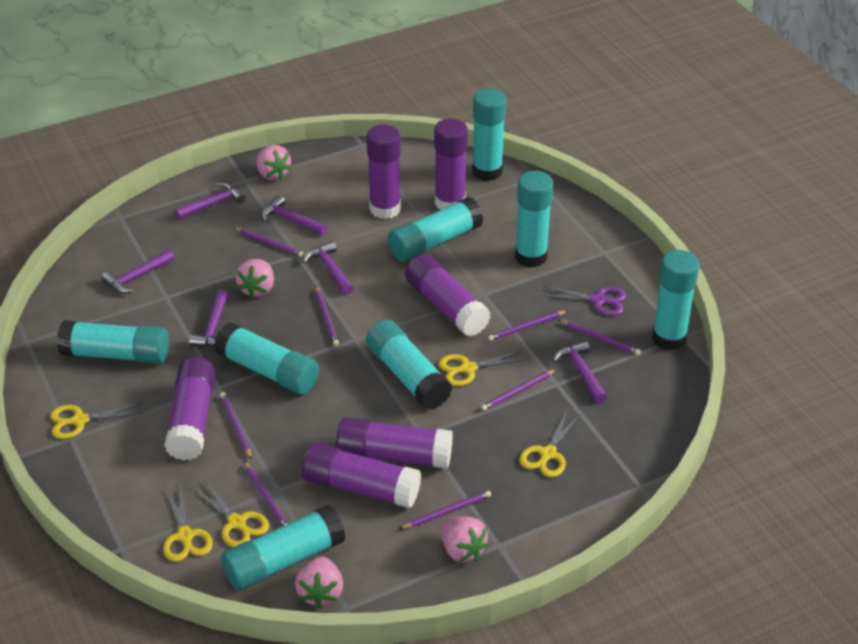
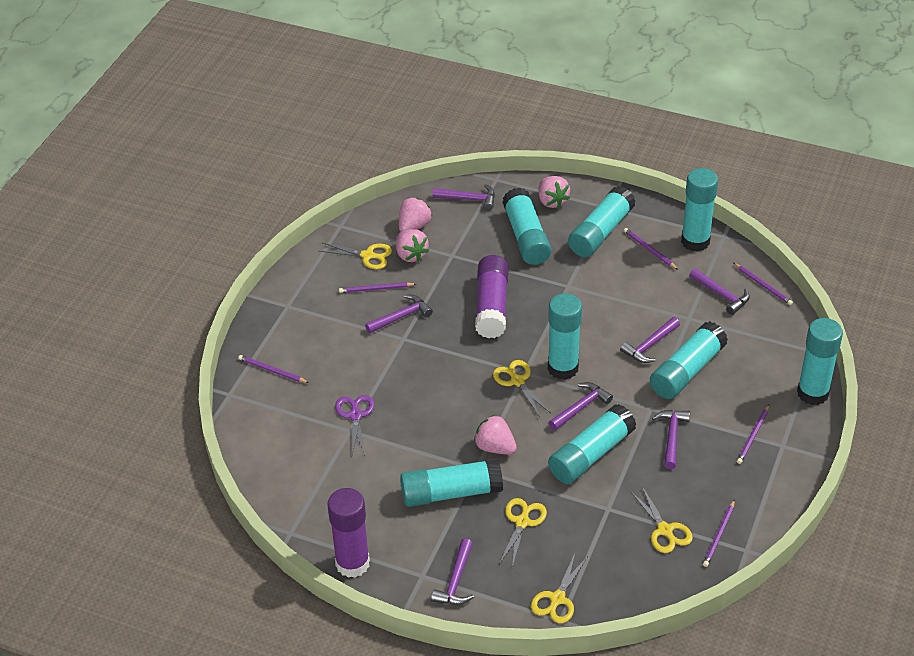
purple glue stick: 6 -> 2
purple hammer: 6 -> 7
purple pencil: 8 -> 6

